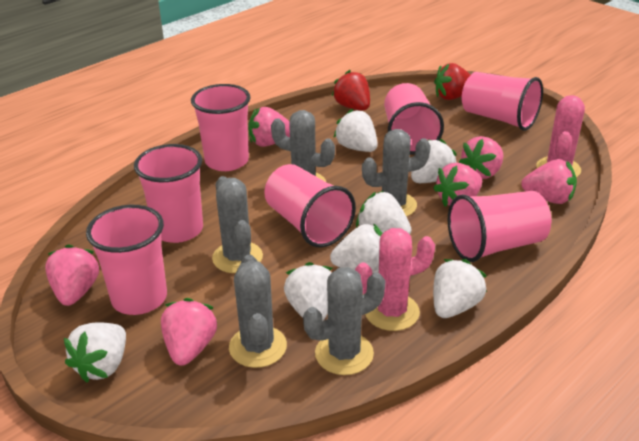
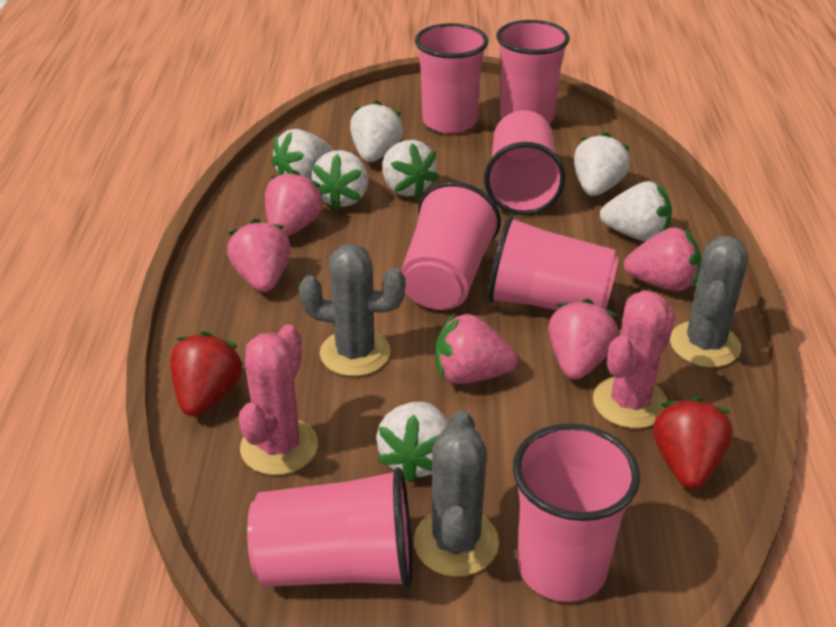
grey cactus: 5 -> 3
pink strawberry: 6 -> 5

